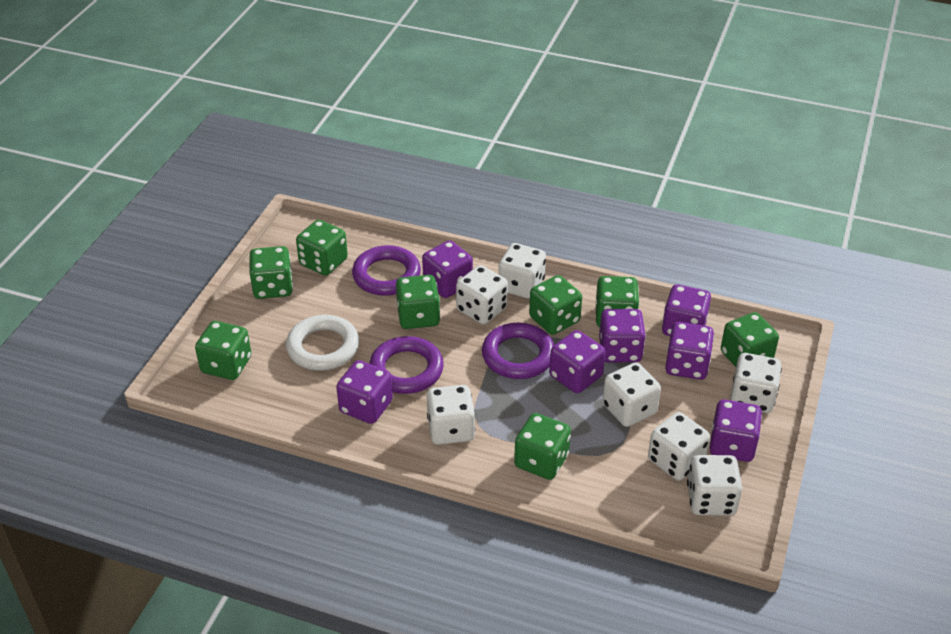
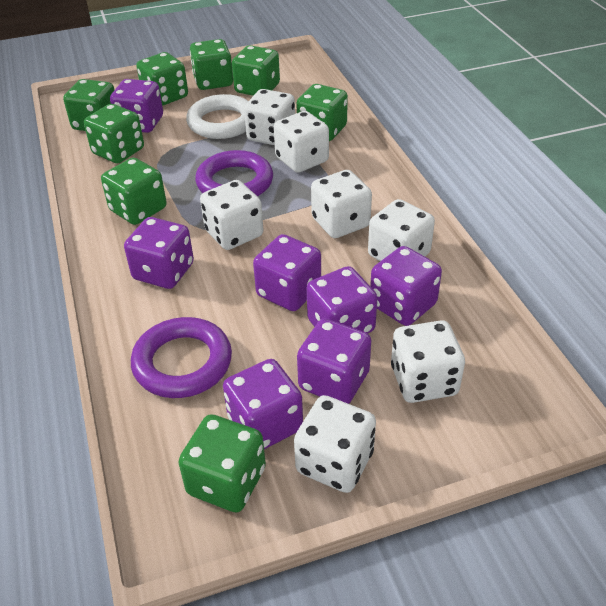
purple ring: 3 -> 2

